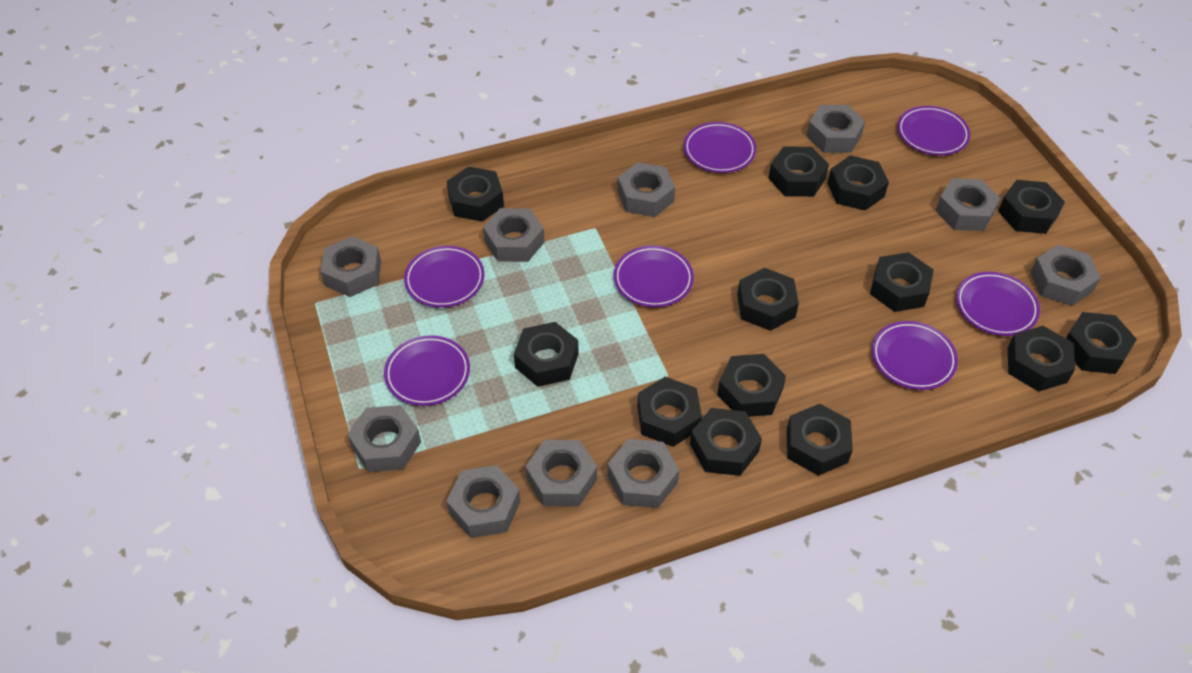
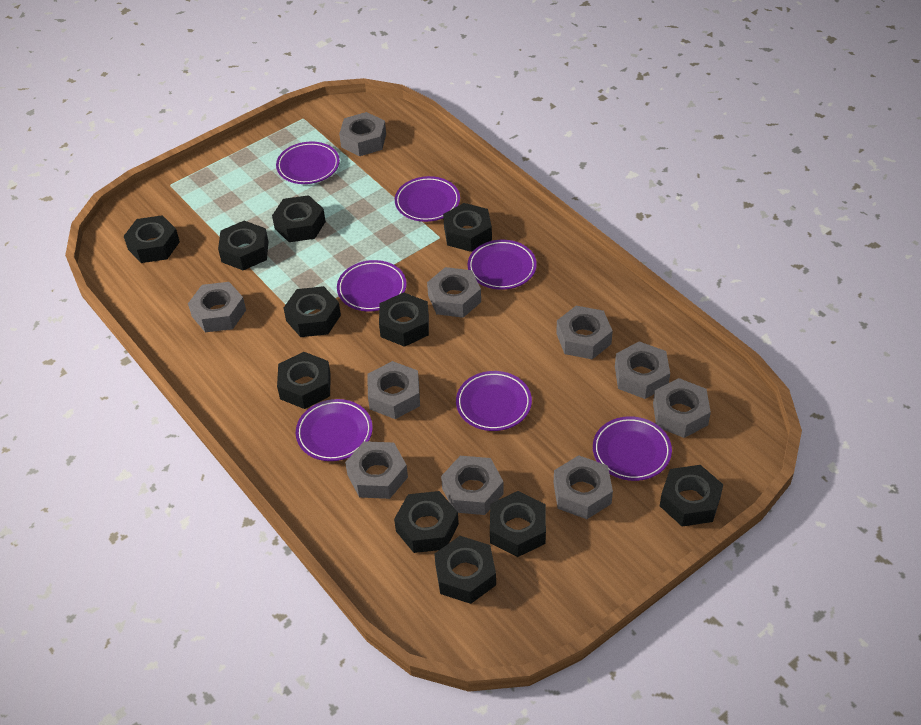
black nut: 13 -> 11

